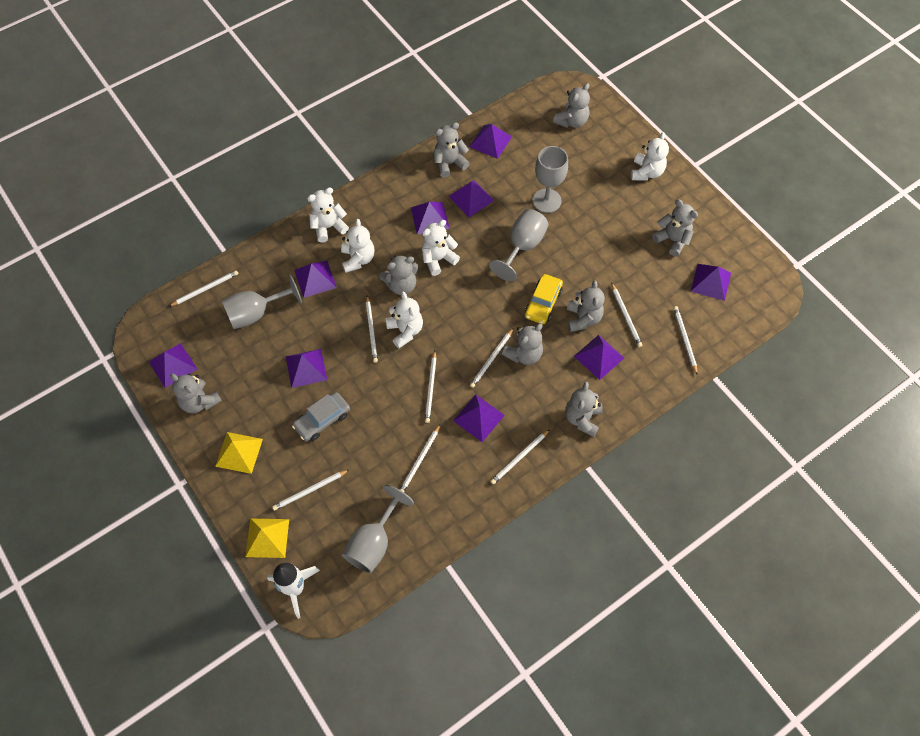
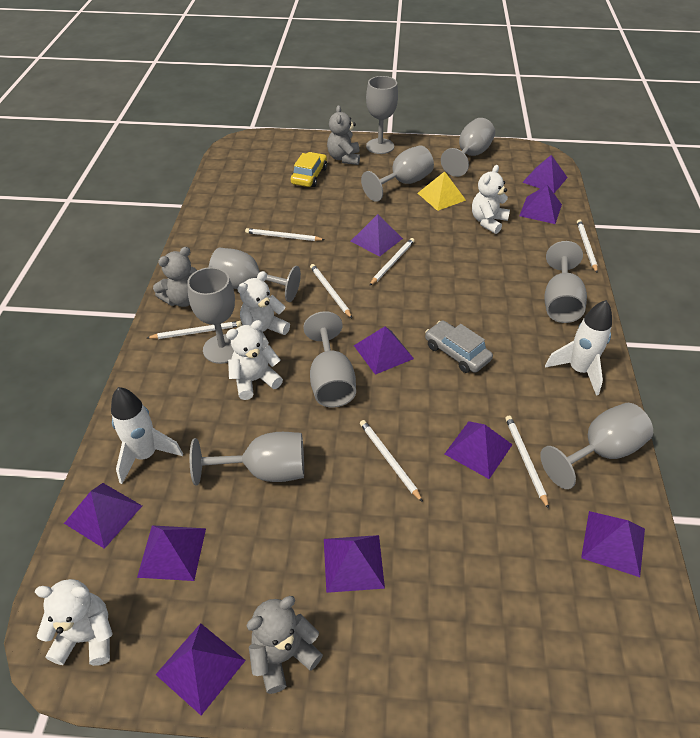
grey goblet: 4 -> 9
grey teddy bear: 8 -> 3
purple pyramid: 9 -> 10
white pencil: 9 -> 7
white rocket: 1 -> 2
white teddy bear: 5 -> 4
yellow pyramid: 2 -> 1

